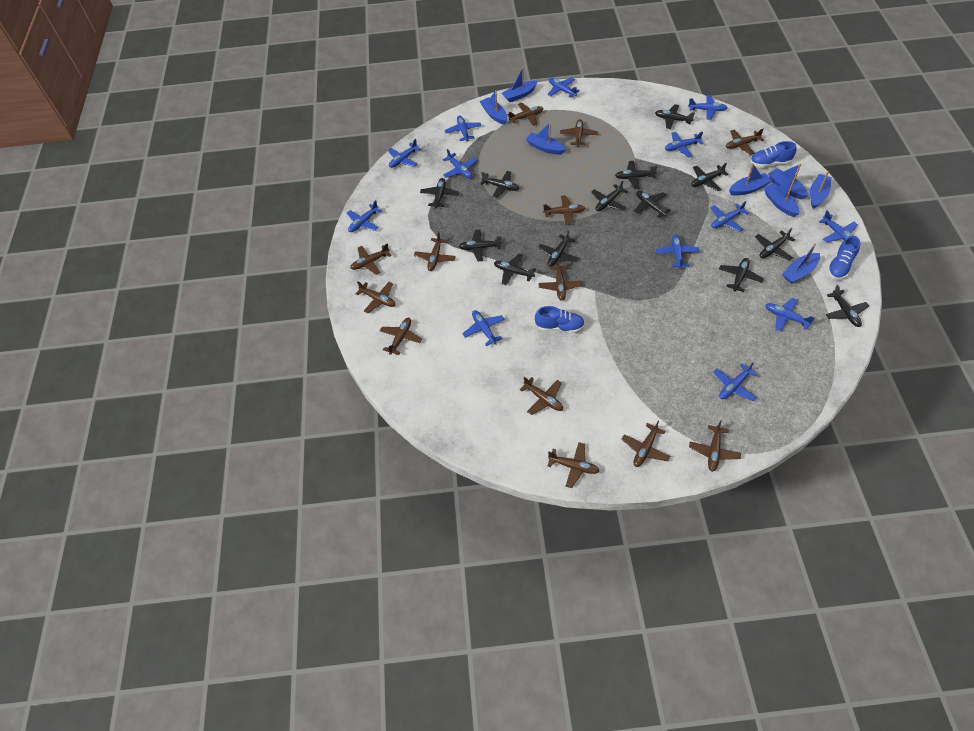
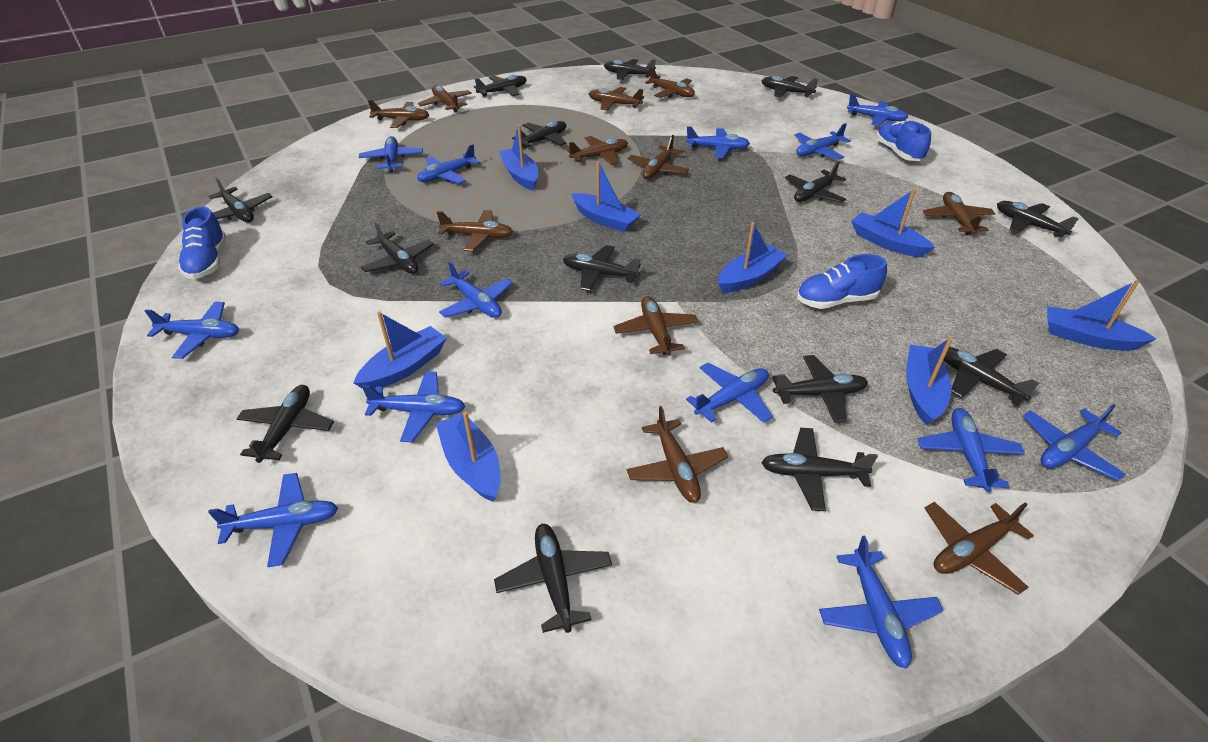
black plane: 13 -> 14
brown plane: 13 -> 11

